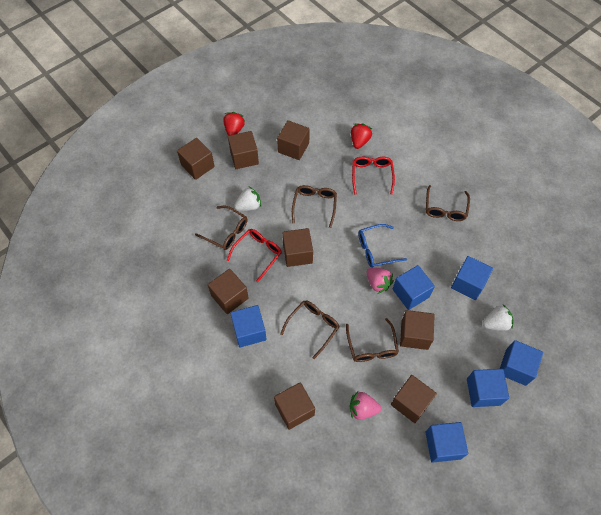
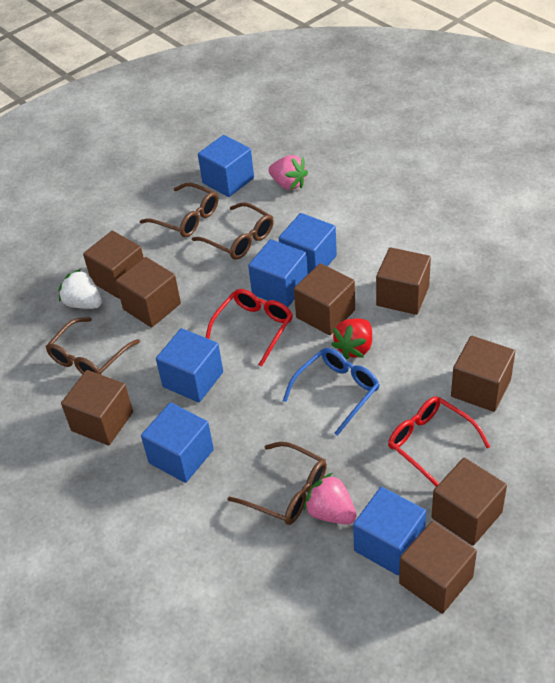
brown glasses: 5 -> 4
red strawberry: 2 -> 1
white strawberry: 2 -> 1

